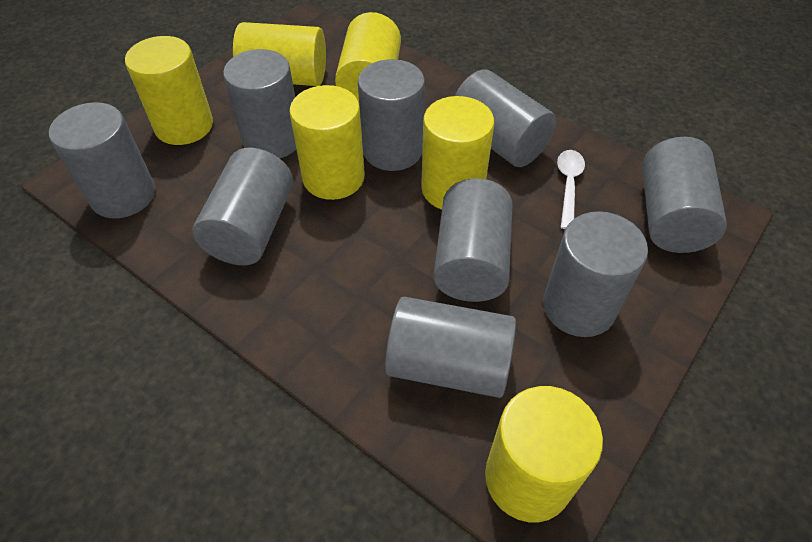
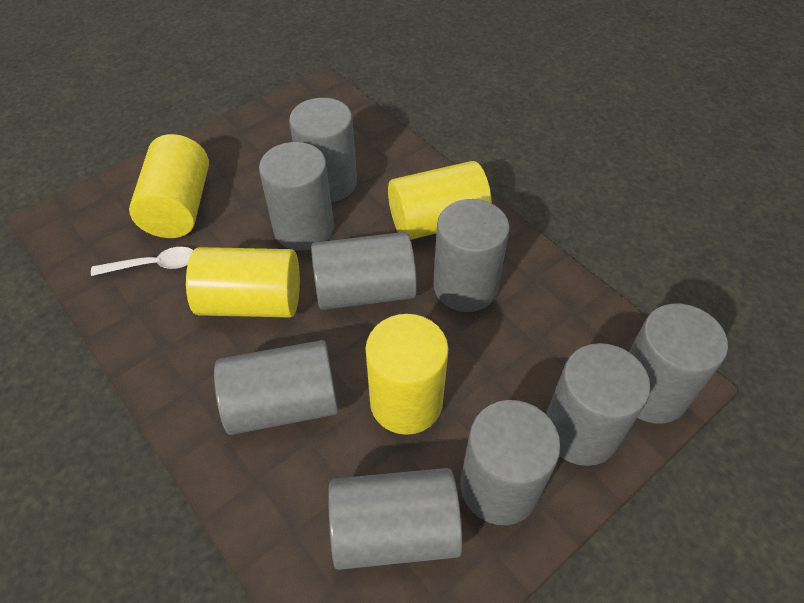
yellow cylinder: 6 -> 4

